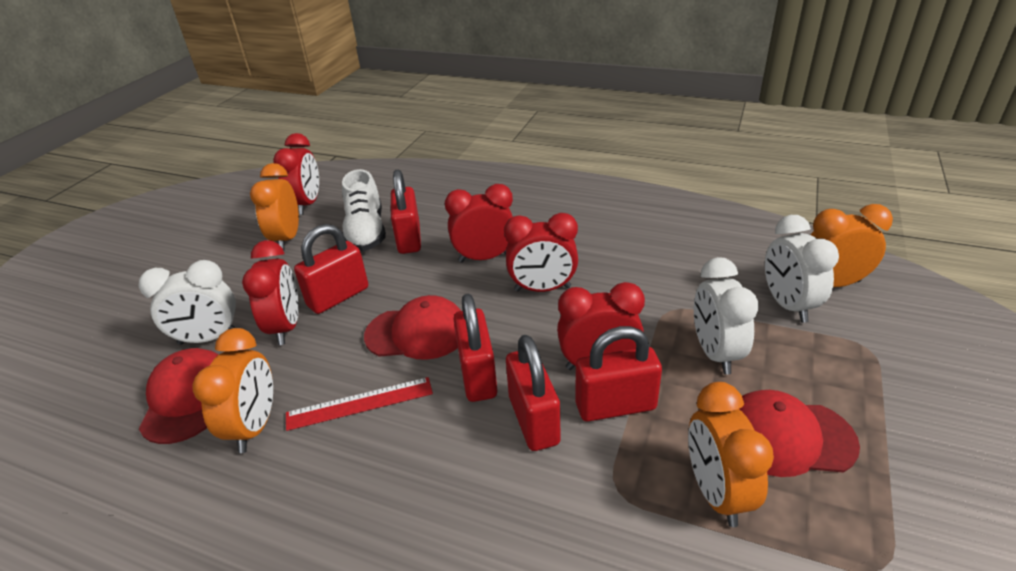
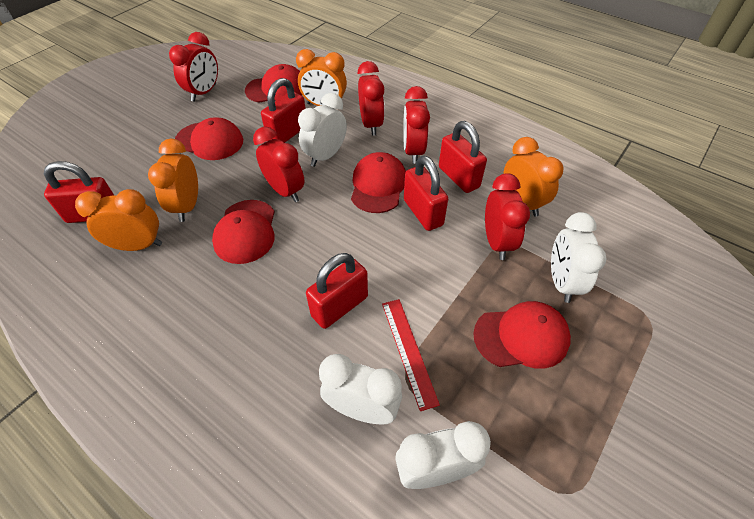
red cap: 3 -> 5
white clock: 3 -> 4
white shoe: 1 -> 0

